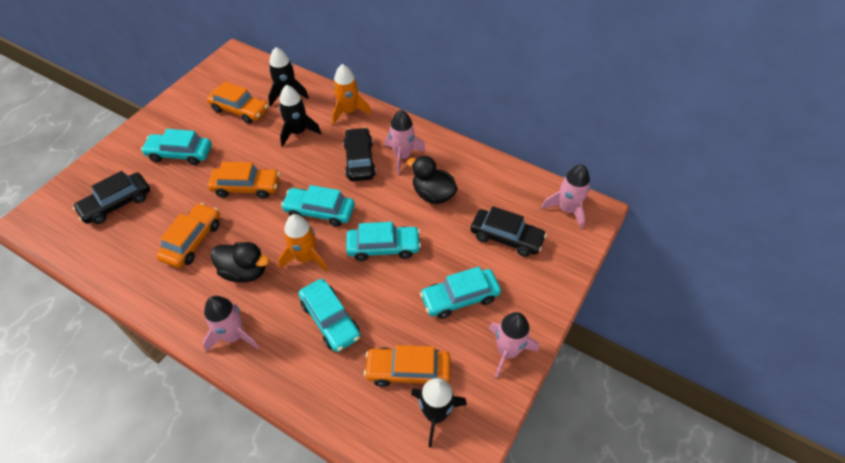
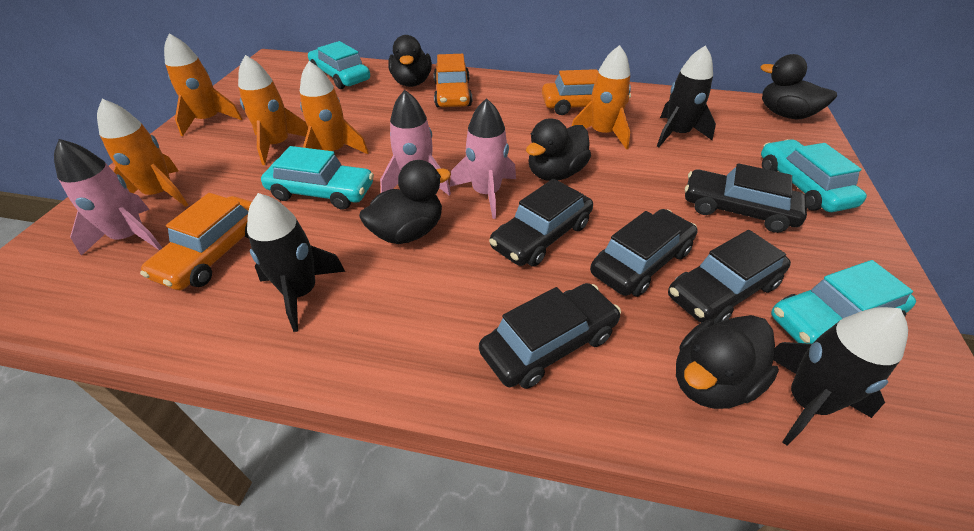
black car: 3 -> 5
black duck: 2 -> 5
orange car: 4 -> 3
orange rocket: 2 -> 5
pink rocket: 4 -> 3
turquoise car: 5 -> 4

